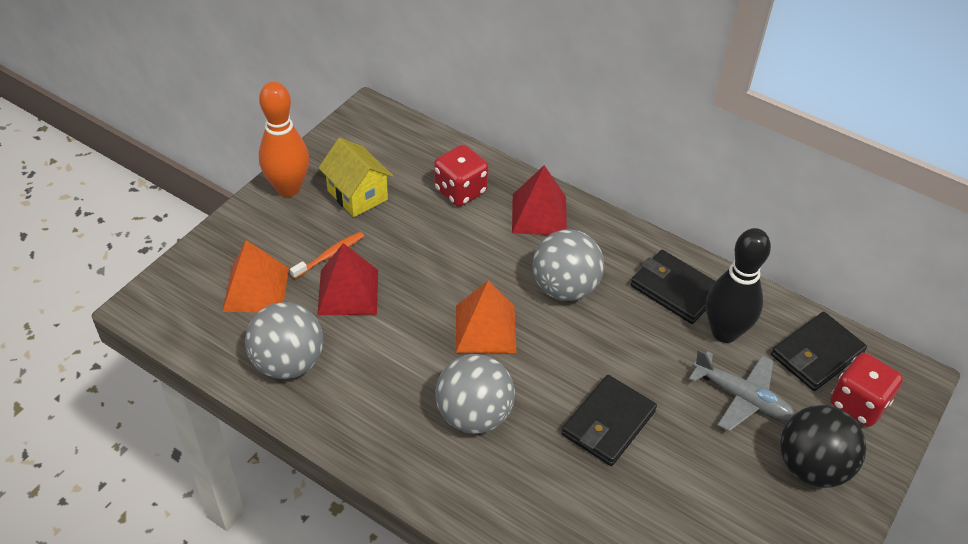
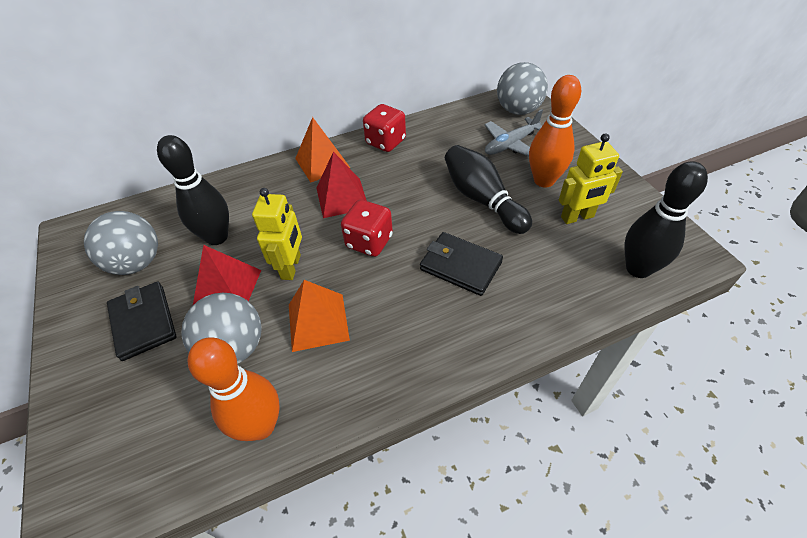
black ball: 1 -> 0
black bowling pin: 1 -> 3
black wallet: 3 -> 2
orange bowling pin: 1 -> 2
orange toothbrush: 1 -> 0
yellow house: 1 -> 0
yellow robot: 0 -> 2

